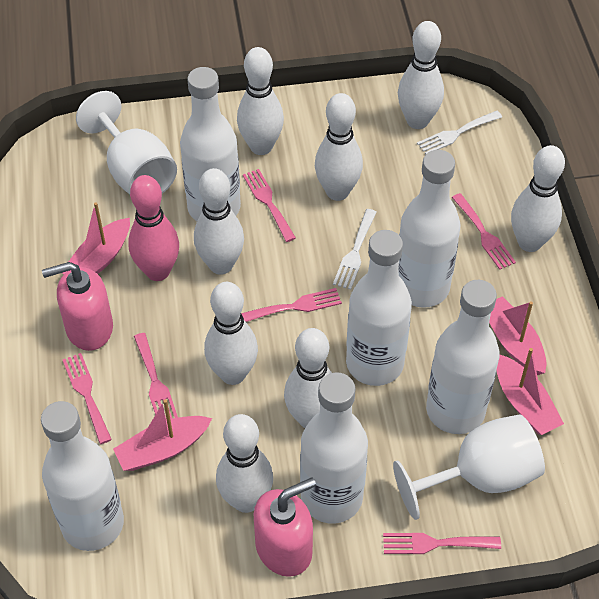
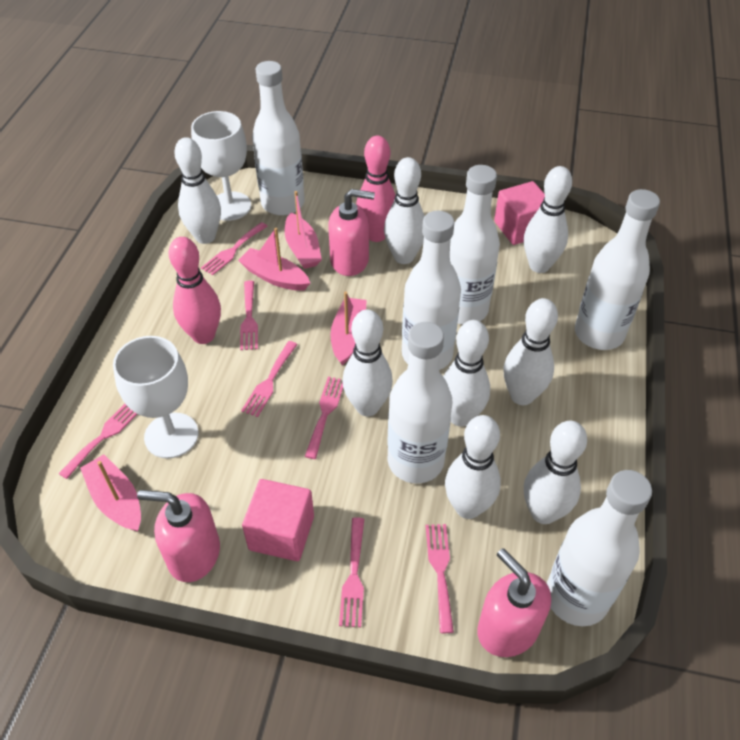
pink bowling pin: 1 -> 2
pink cube: 0 -> 2
pink fork: 6 -> 7
pink soap dispenser: 2 -> 3
white fork: 2 -> 0

